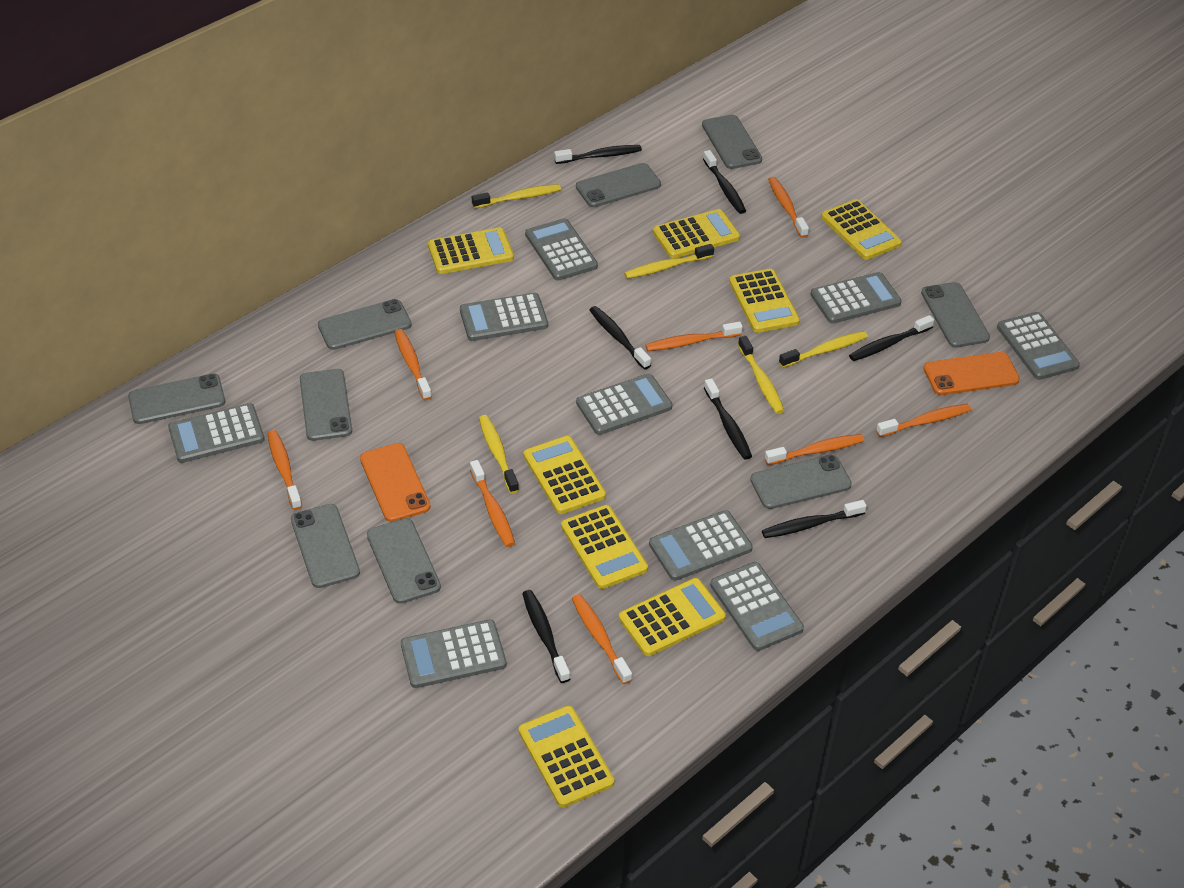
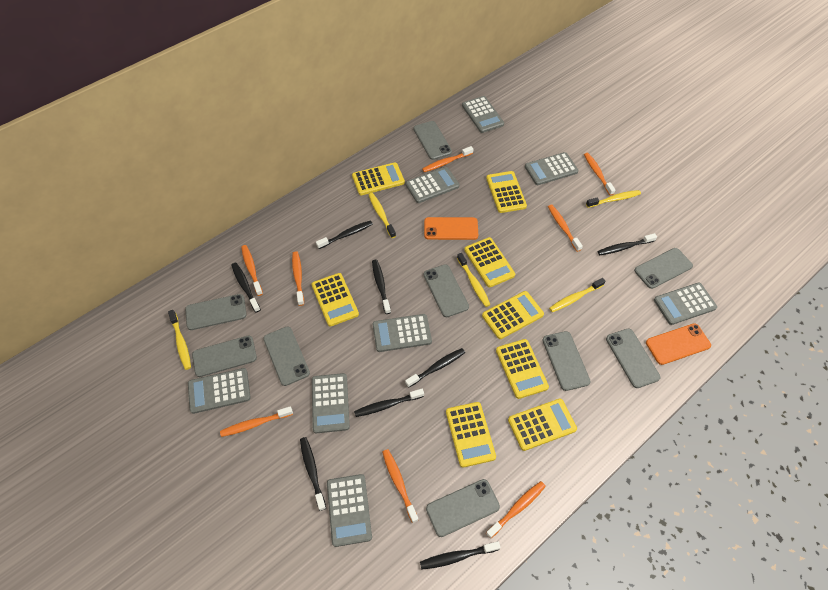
black toothbrush: 7 -> 8
grey calculator: 9 -> 8

